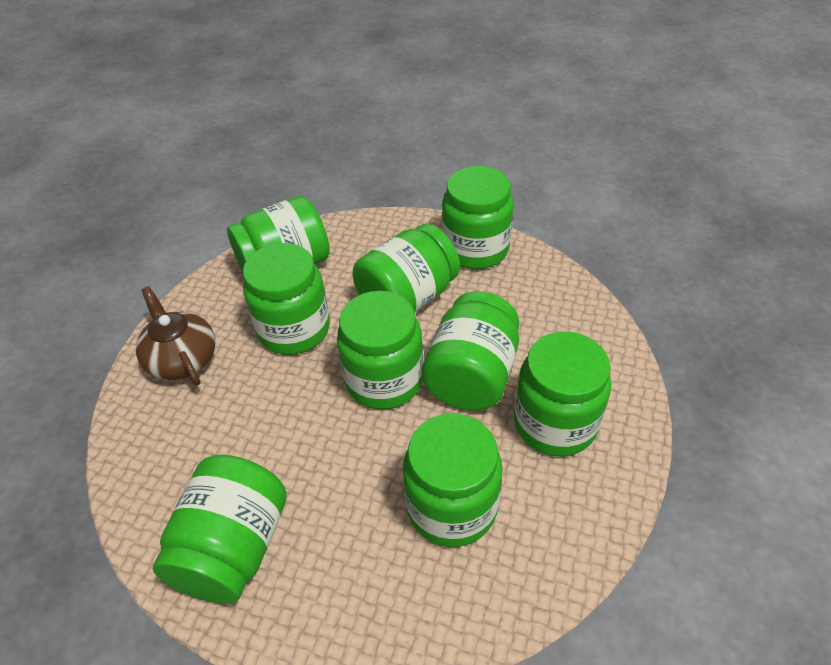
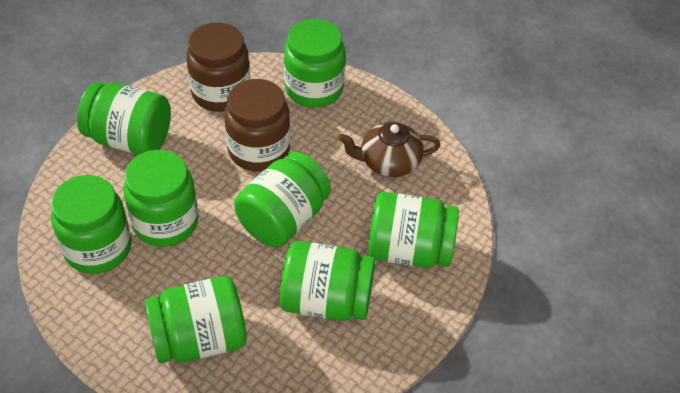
brown jar: 0 -> 2
green jar: 9 -> 8

